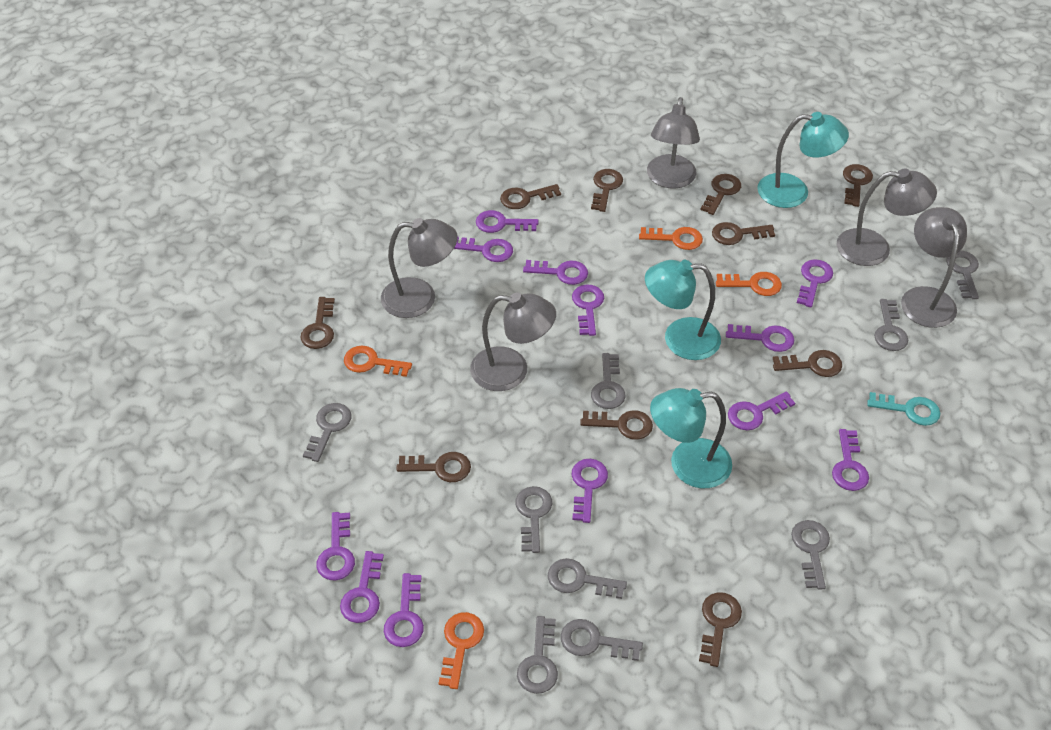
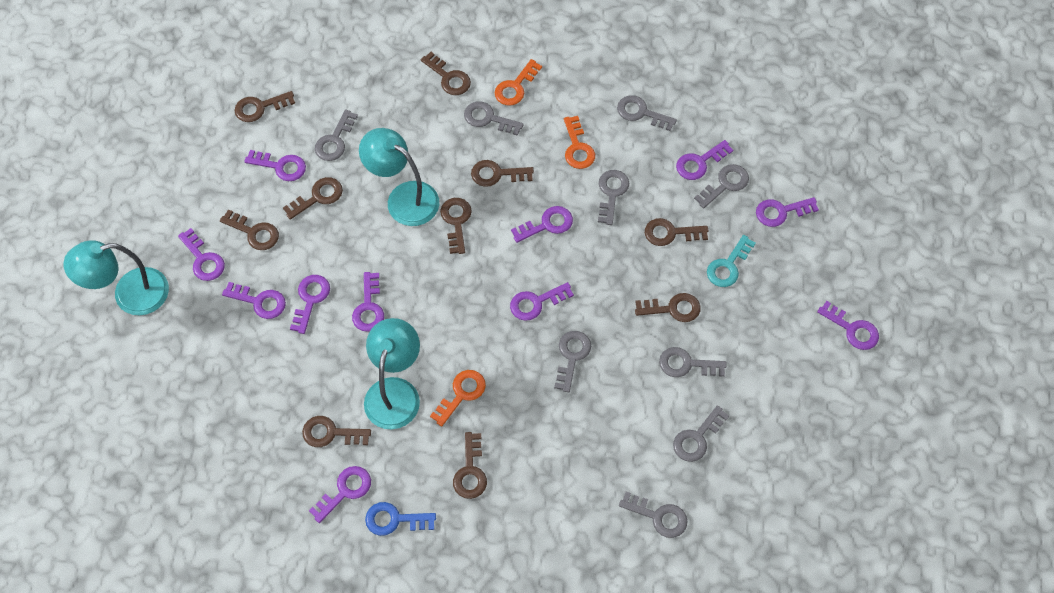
blue key: 0 -> 1
grey lamp: 5 -> 0
orange key: 4 -> 3
purple key: 12 -> 11

